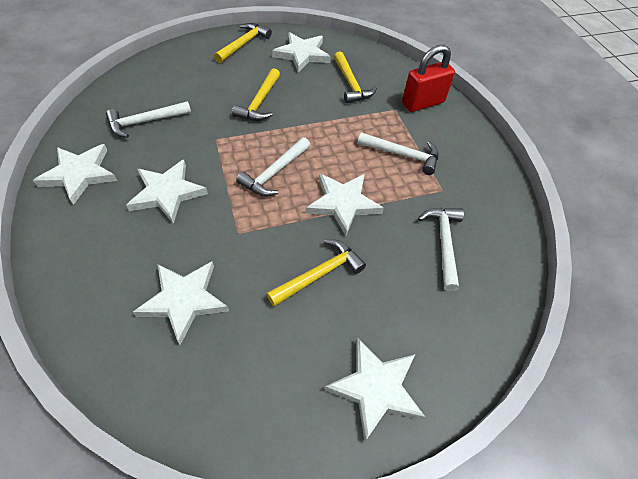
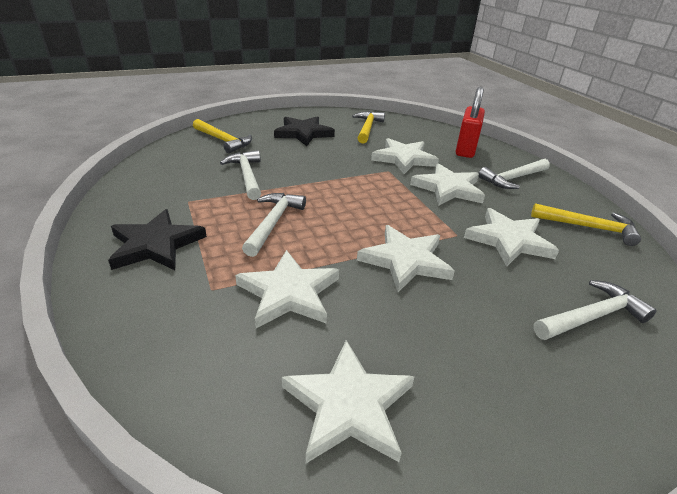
black star: 0 -> 2
yellow hammer: 4 -> 3

